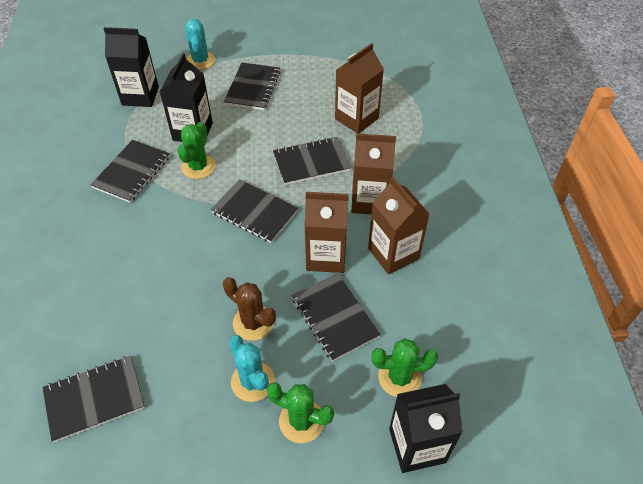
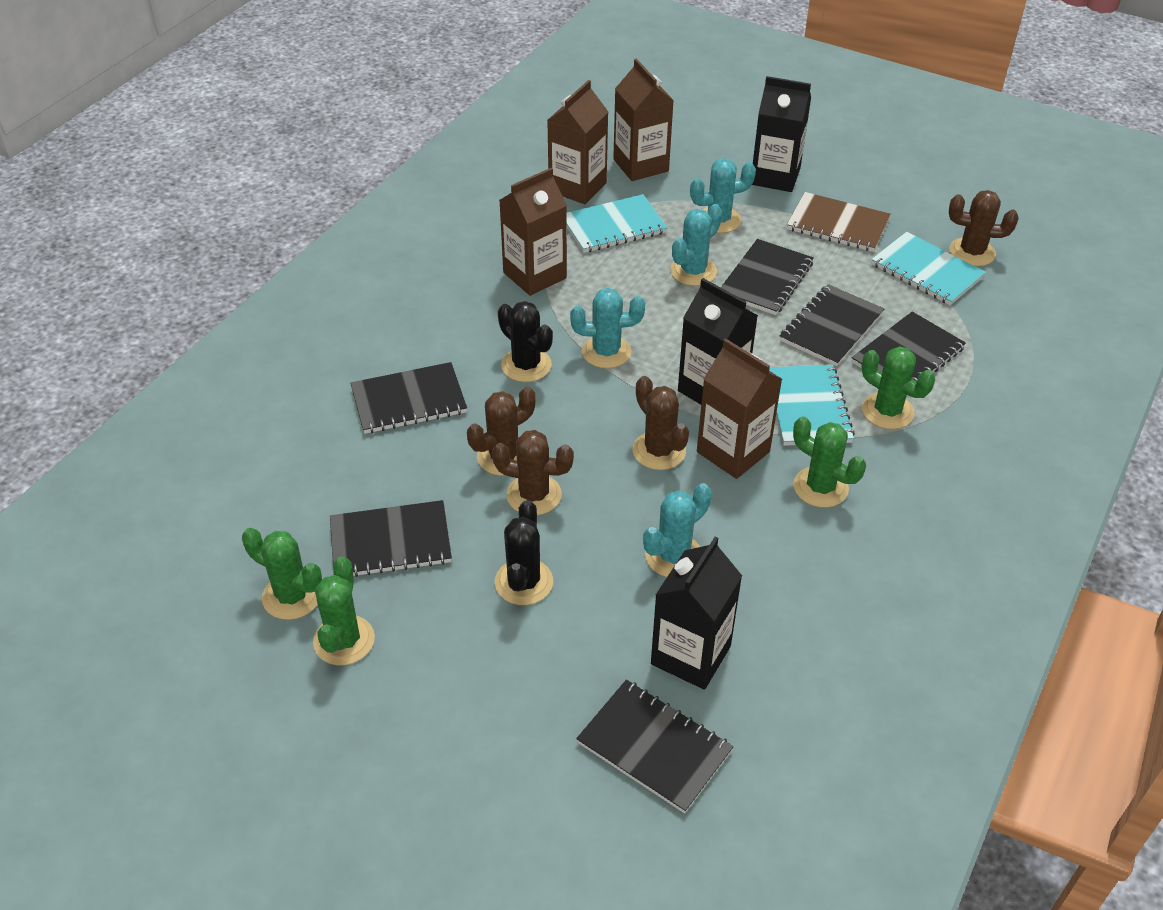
black cactus: 0 -> 2
brown cactus: 1 -> 4
brown notebook: 0 -> 1
green cactus: 3 -> 4
turquoise cactus: 2 -> 4
turquoise notebook: 0 -> 3

